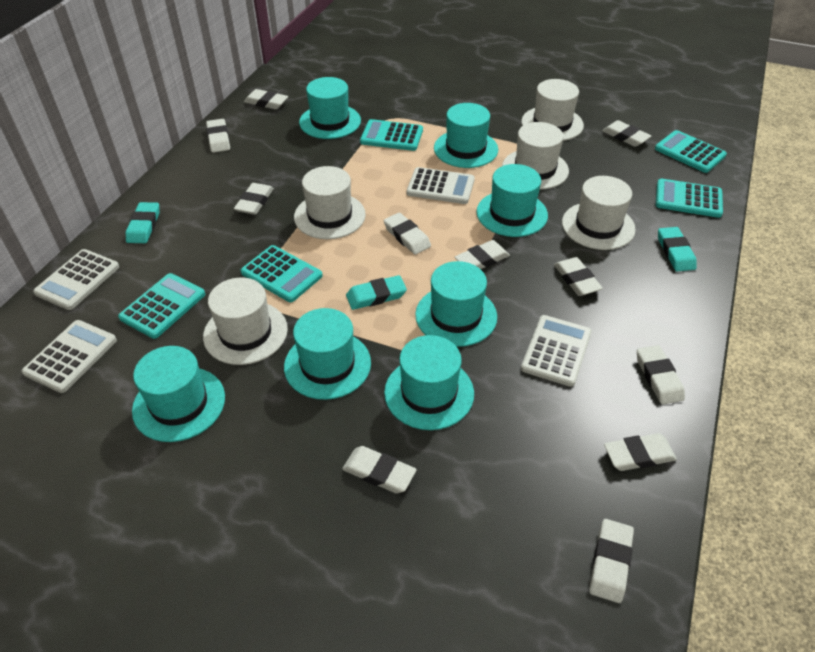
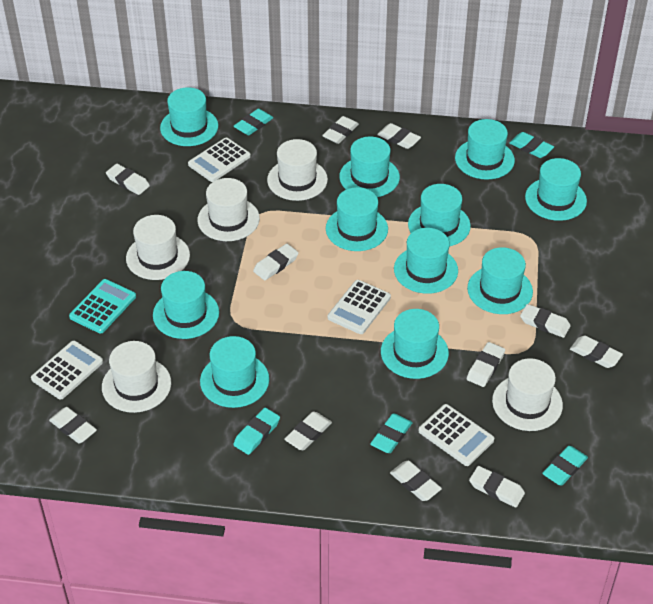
turquoise calculator: 5 -> 1
turquoise eraser: 3 -> 5
turquoise hat: 7 -> 11

